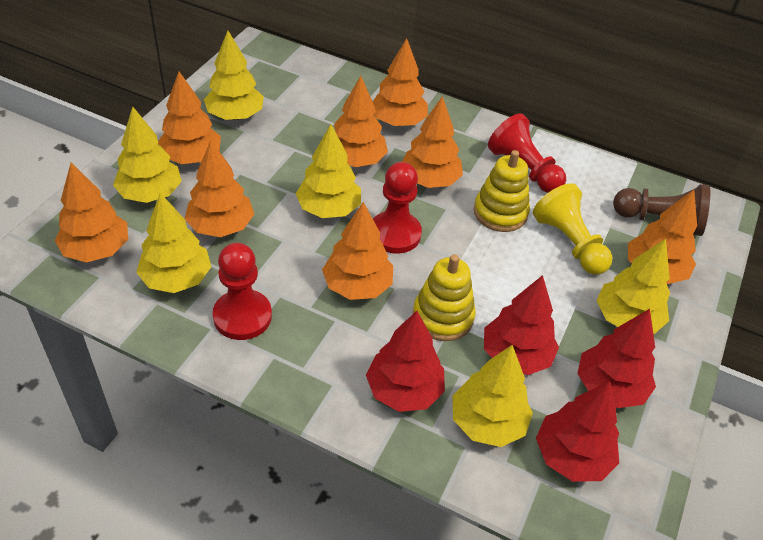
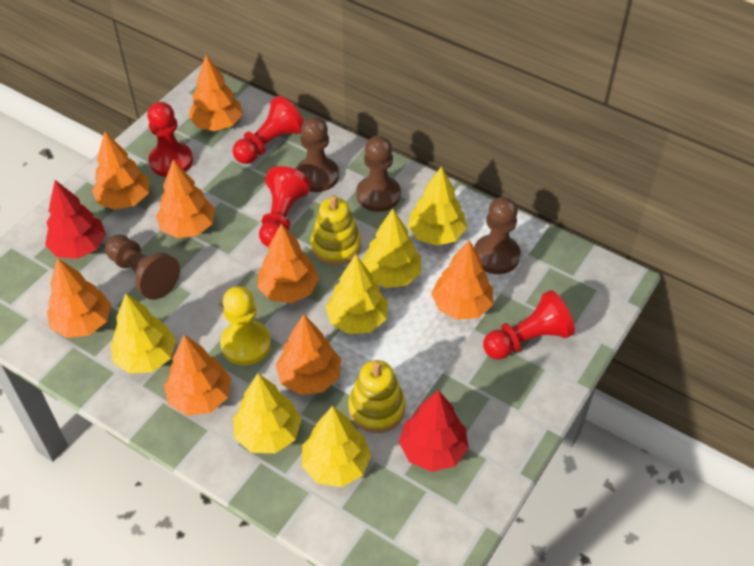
brown pawn: 1 -> 4
red pawn: 3 -> 4
red tree: 4 -> 2

